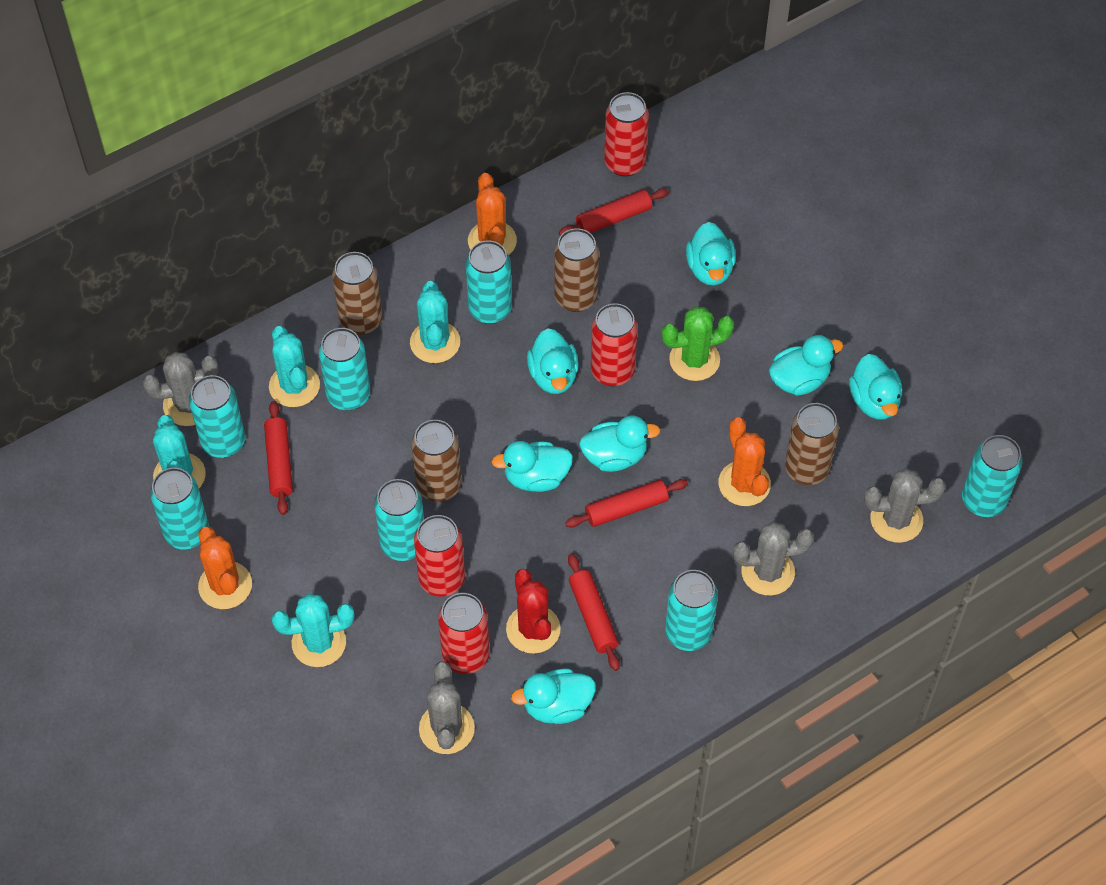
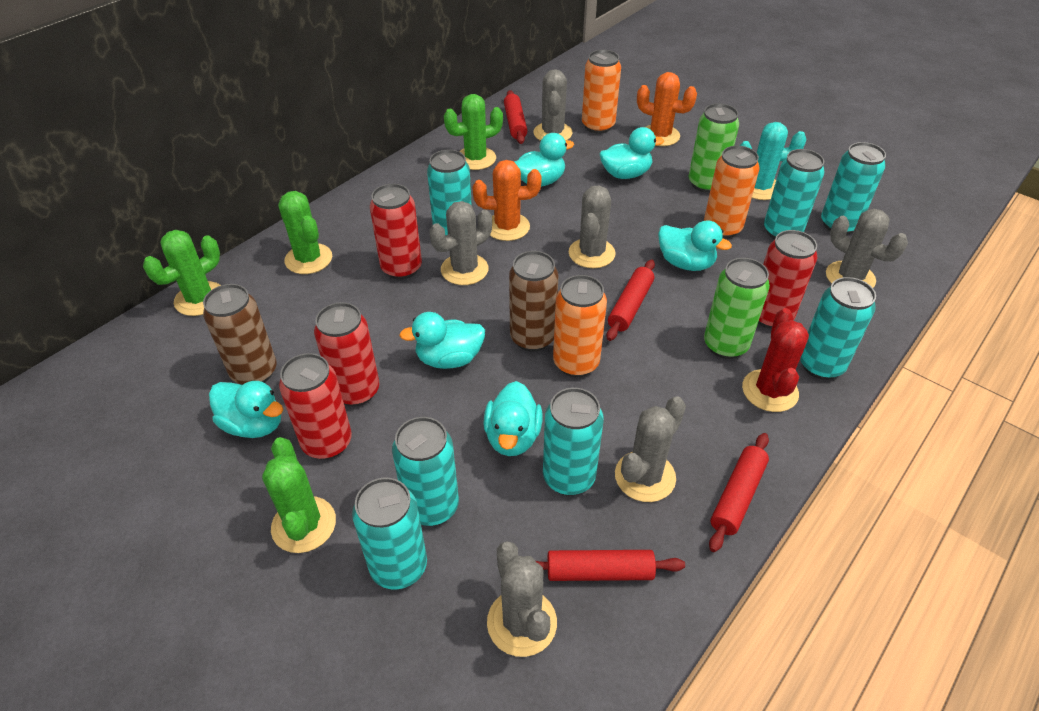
brown can: 4 -> 2
green cactus: 1 -> 4
green can: 0 -> 2
grey cactus: 4 -> 6
orange cactus: 3 -> 2
orange can: 0 -> 3
turquoise cactus: 4 -> 1
turquoise duck: 7 -> 6

